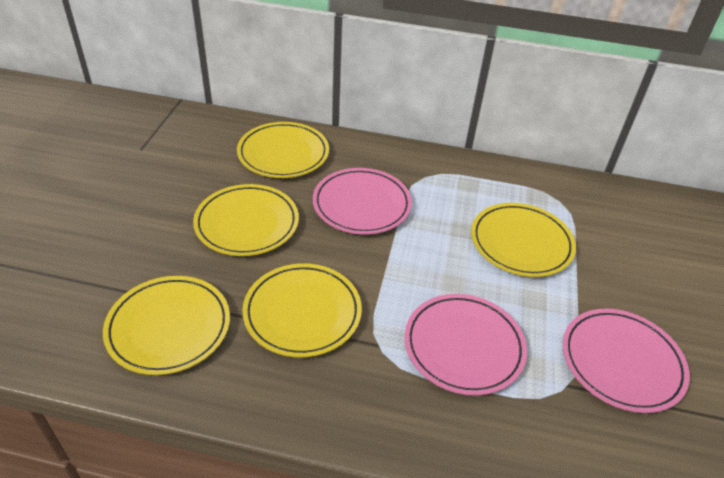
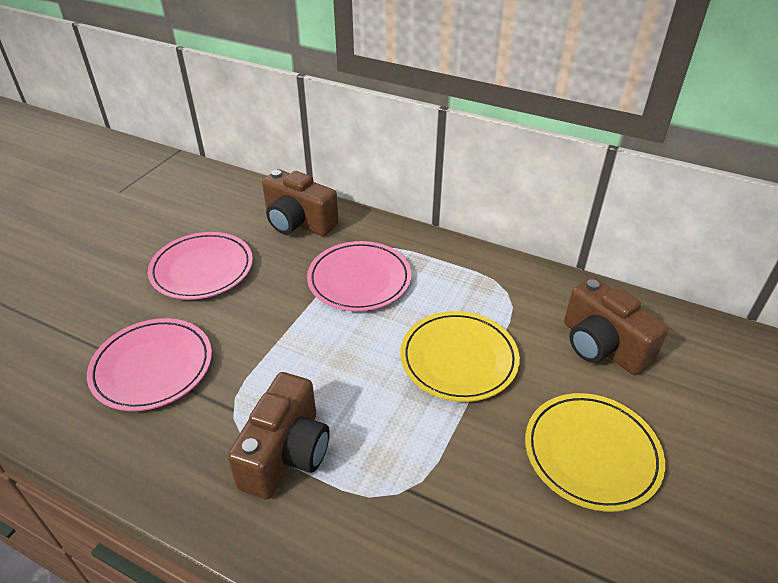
brown camera: 0 -> 3
yellow plate: 5 -> 2

